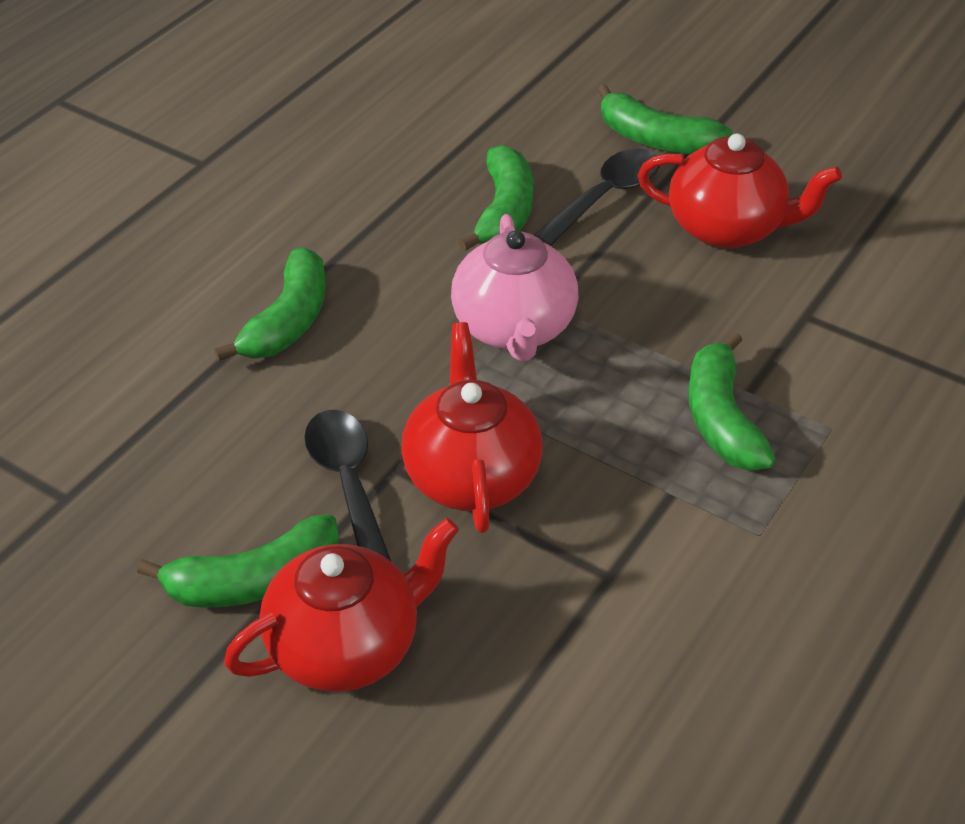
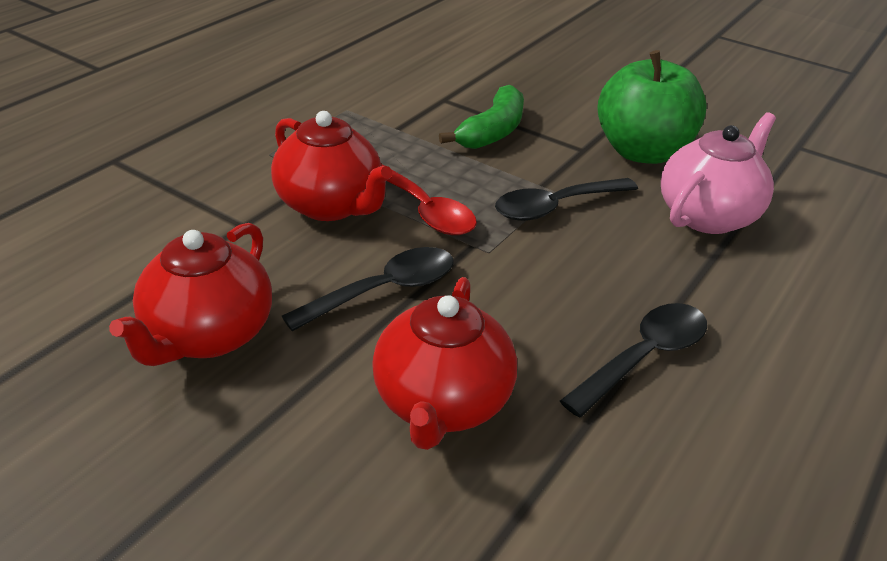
black spoon: 2 -> 3
green apple: 0 -> 1
green banana: 5 -> 1
red spoon: 0 -> 1

